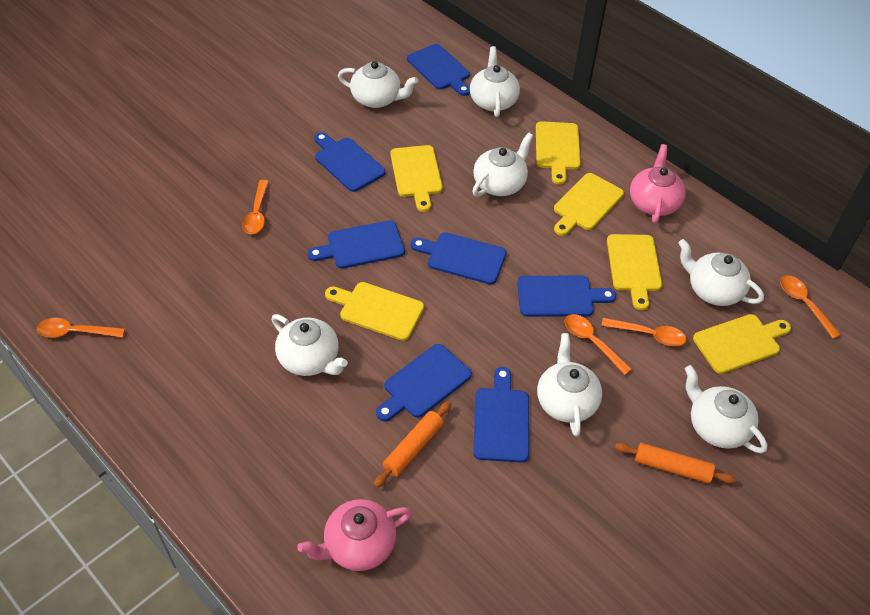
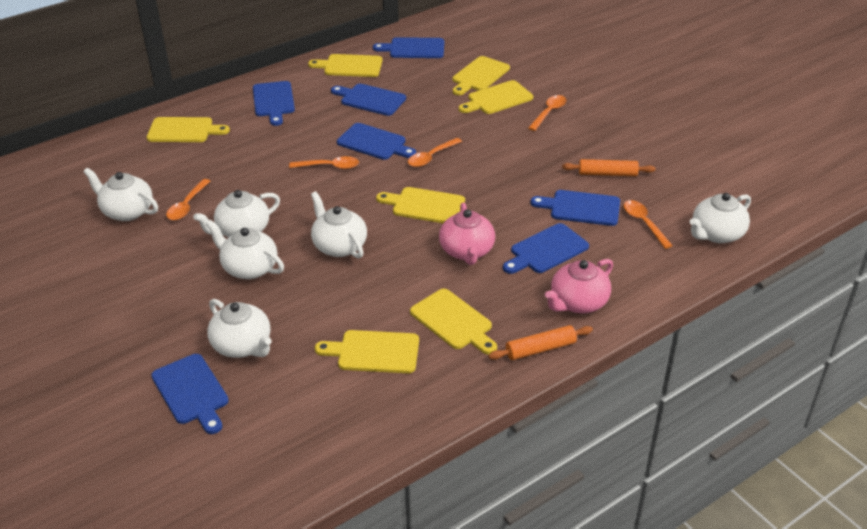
white teapot: 7 -> 6
yellow cutting board: 6 -> 7

